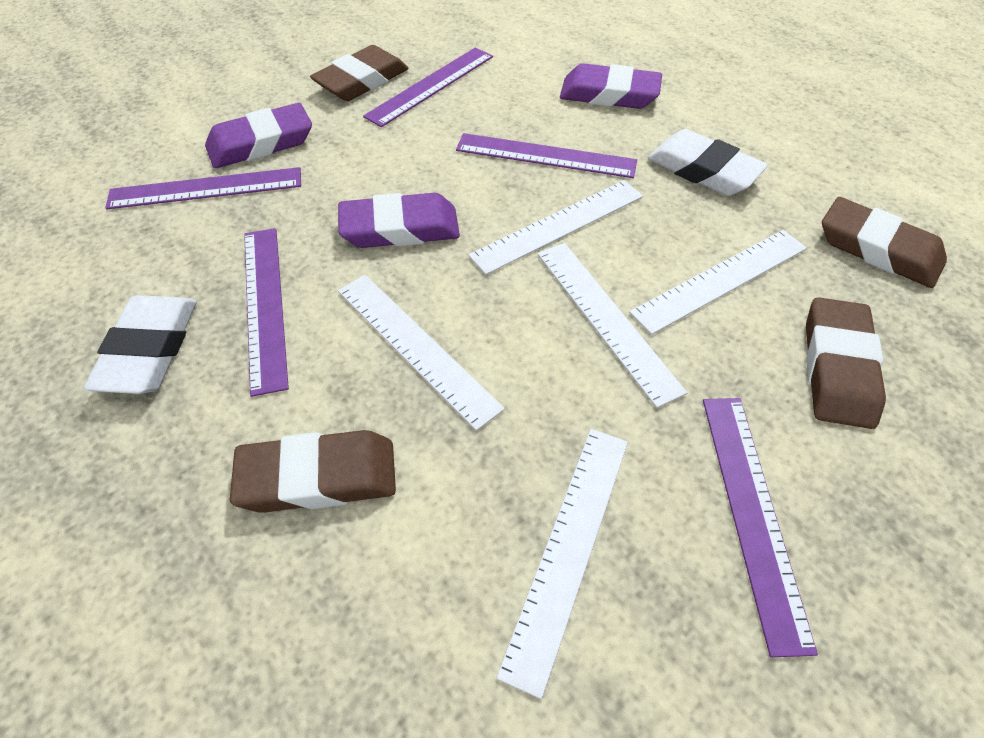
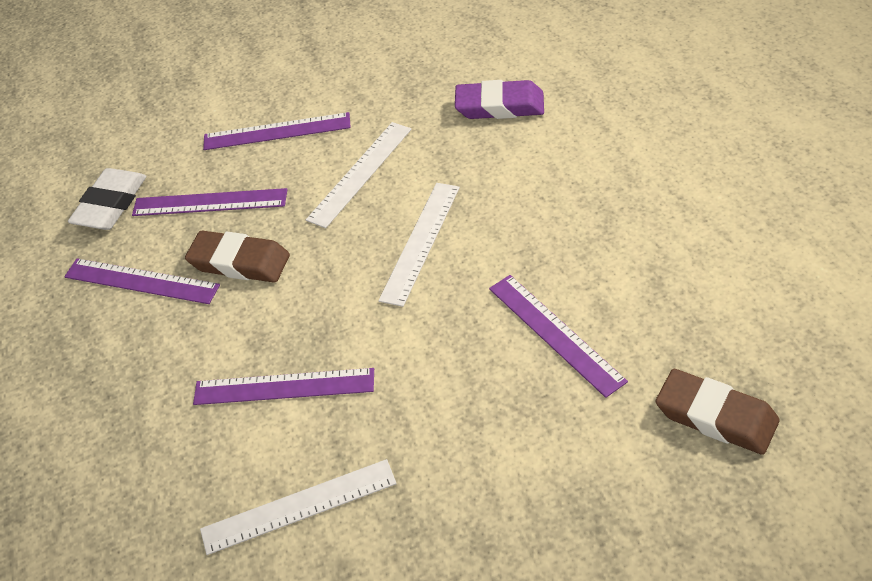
brown eraser: 4 -> 2
purple eraser: 3 -> 1
white eraser: 2 -> 1
white ruler: 5 -> 3

